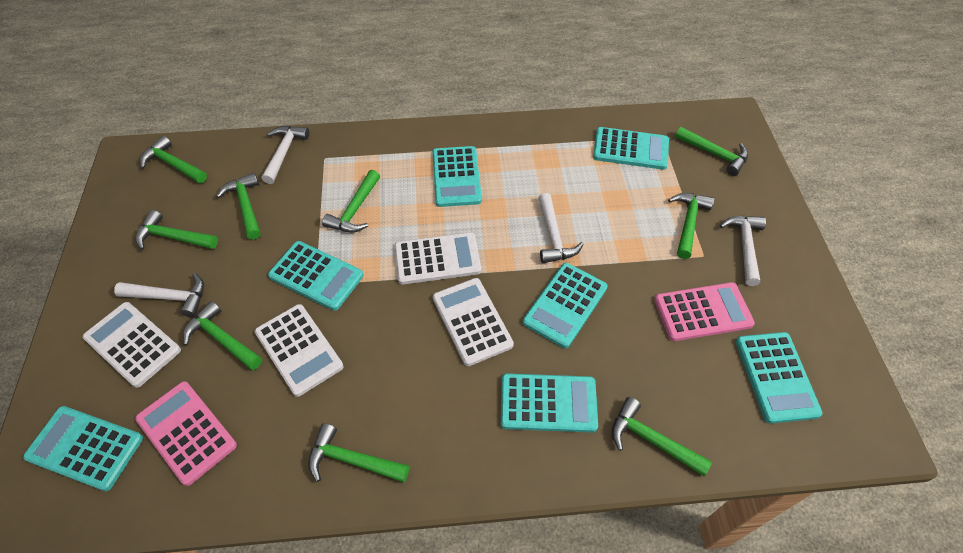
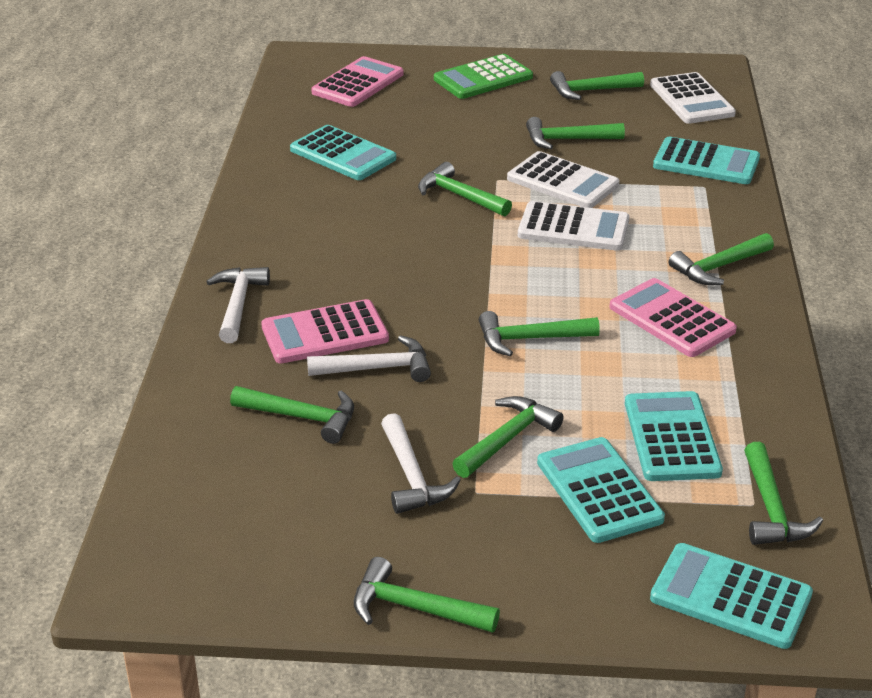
green calculator: 0 -> 1
pink calculator: 2 -> 3
turquoise calculator: 7 -> 5
white calculator: 4 -> 3
white hammer: 4 -> 3

